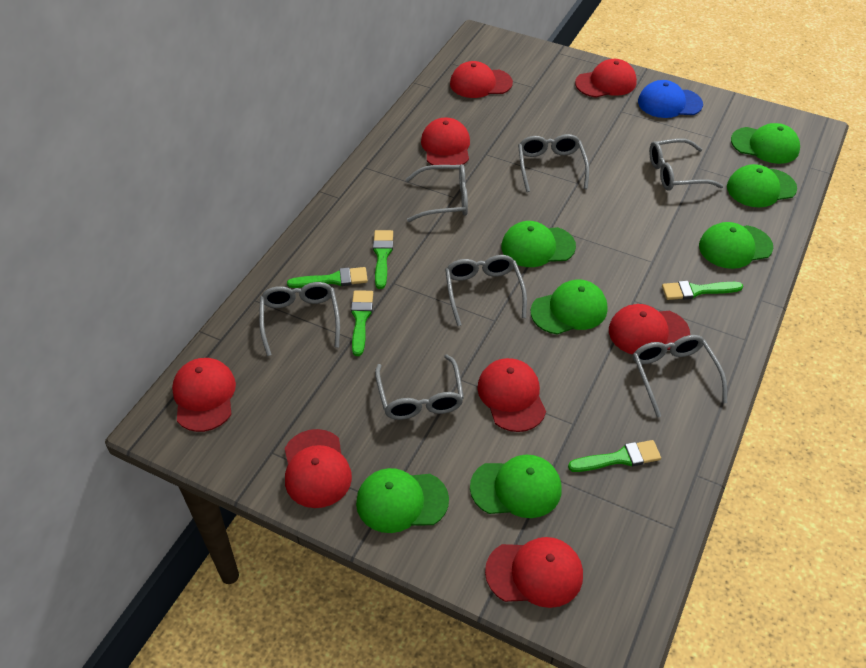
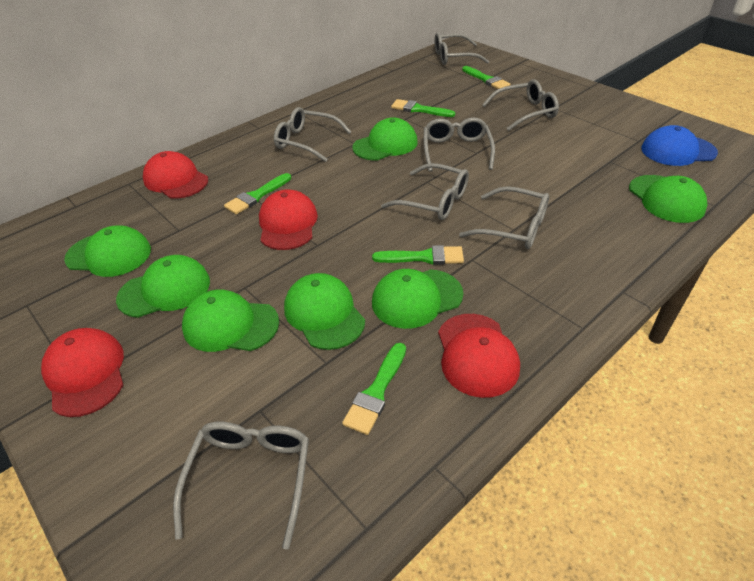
red cap: 8 -> 4

